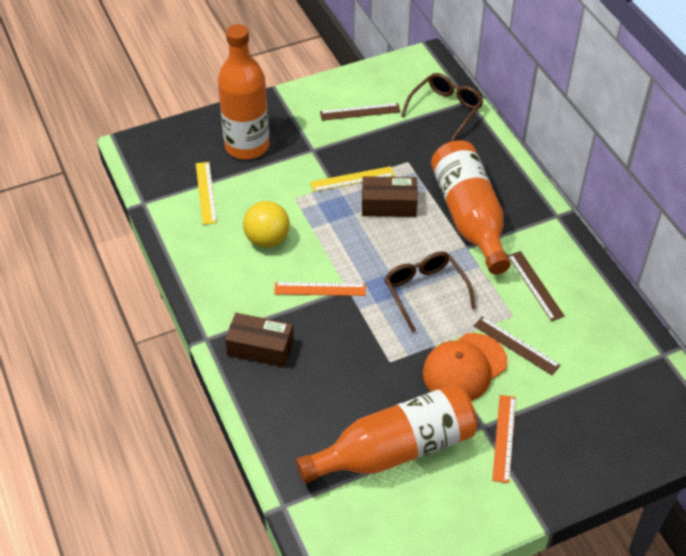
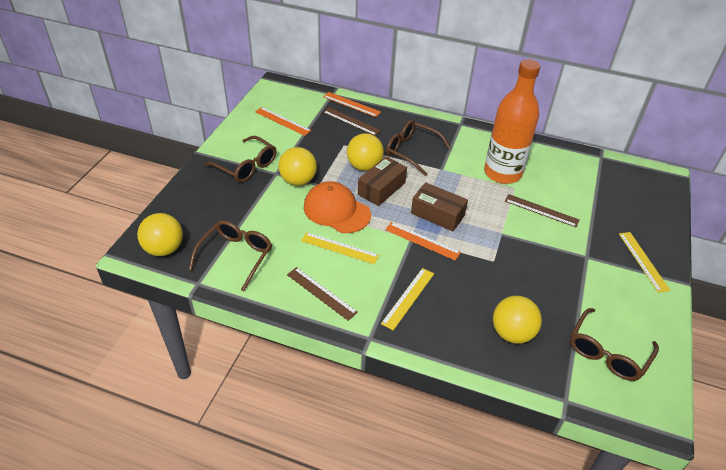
brown glasses: 2 -> 4
orange bottle: 3 -> 1
orange ruler: 2 -> 3
yellow ball: 1 -> 4
yellow ruler: 2 -> 3

